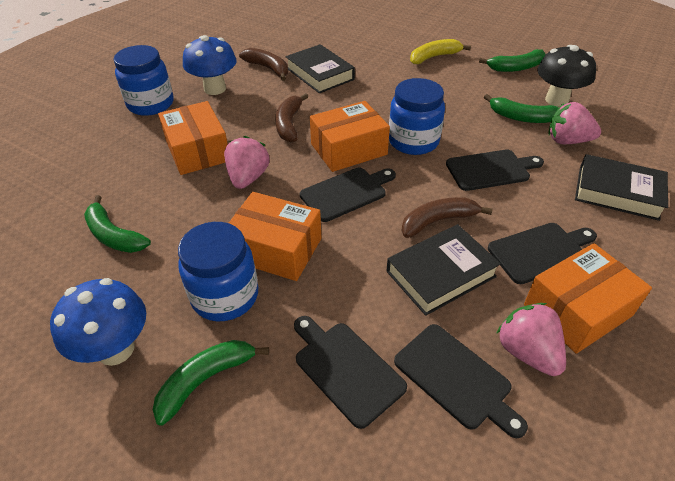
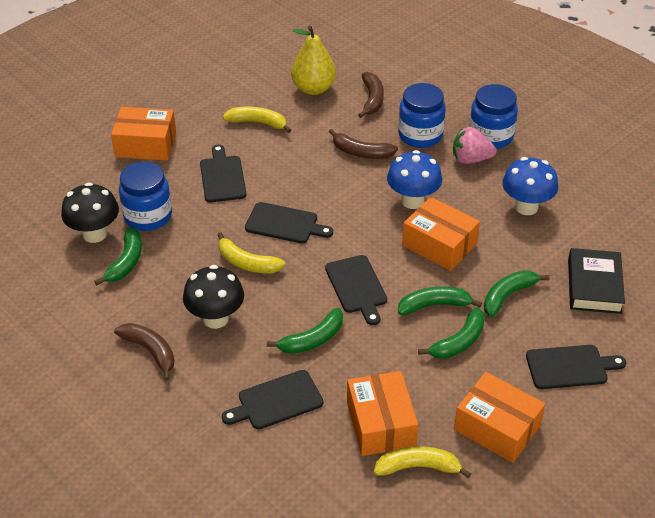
black book: 3 -> 1
black mushroom: 1 -> 2
green banana: 4 -> 5
pink strawberry: 3 -> 1
yellow banana: 1 -> 3
yellow pear: 0 -> 1

